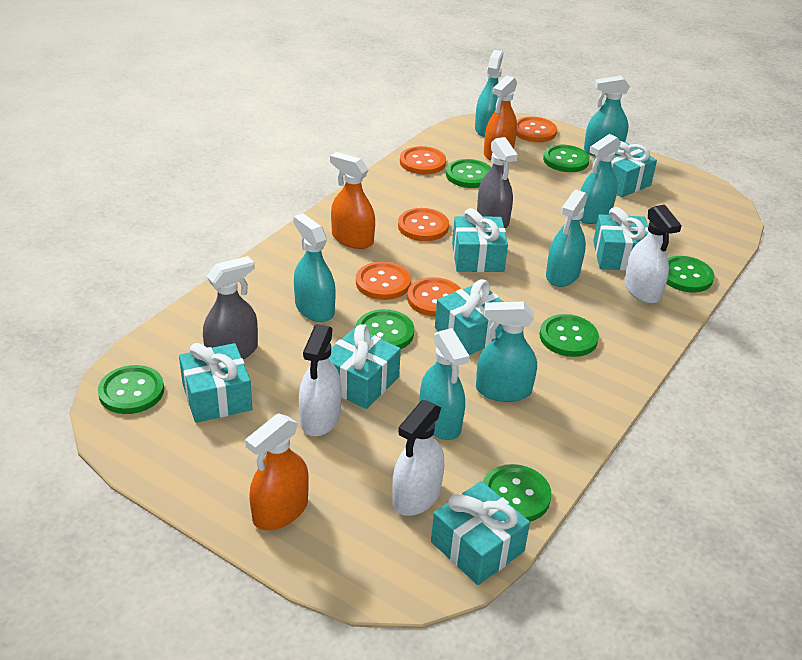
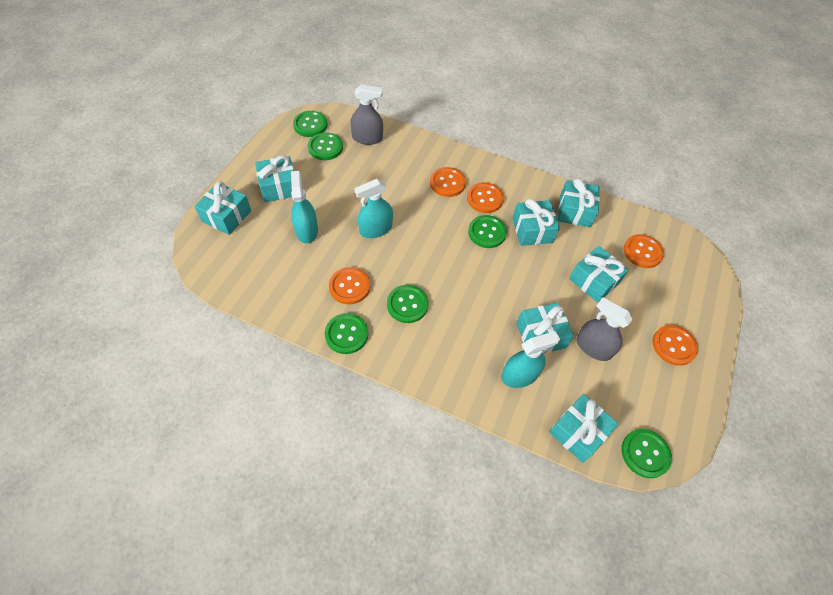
green button: 7 -> 6
orange spray bottle: 3 -> 0
turquoise spray bottle: 7 -> 3
white spray bottle: 3 -> 0

